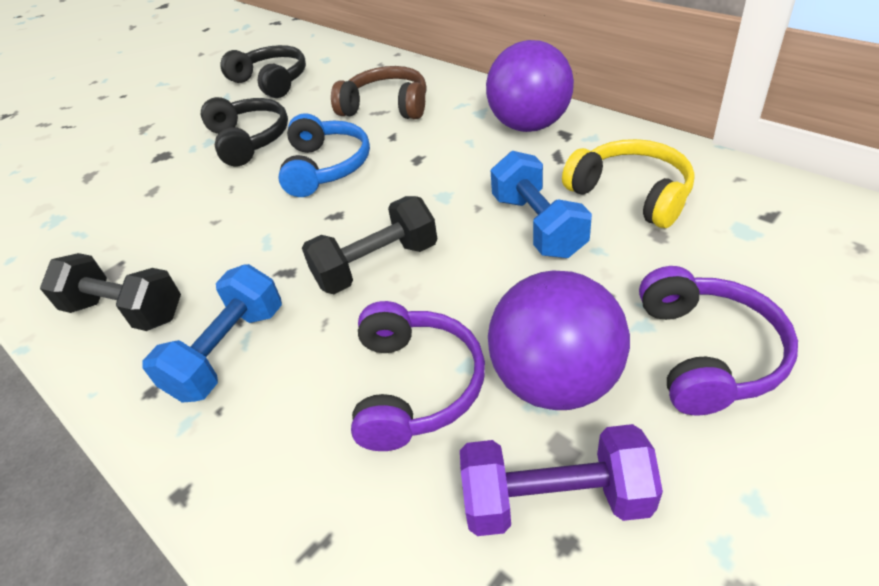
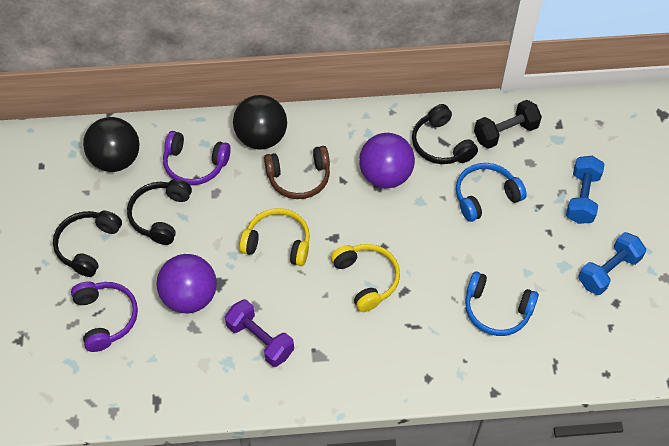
black ball: 0 -> 2
black dumbbell: 2 -> 1
black headphones: 2 -> 3
blue headphones: 1 -> 2
yellow headphones: 1 -> 2

